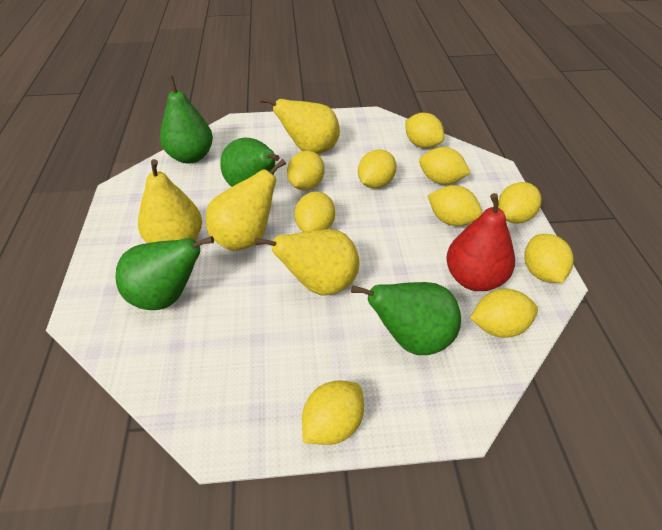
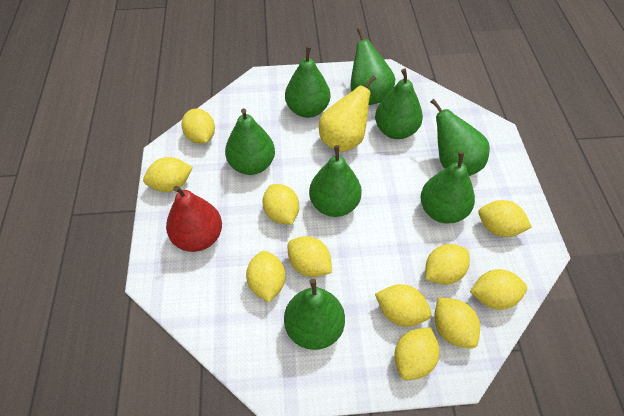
green pear: 4 -> 8
yellow lemon: 10 -> 11
yellow pear: 4 -> 1

